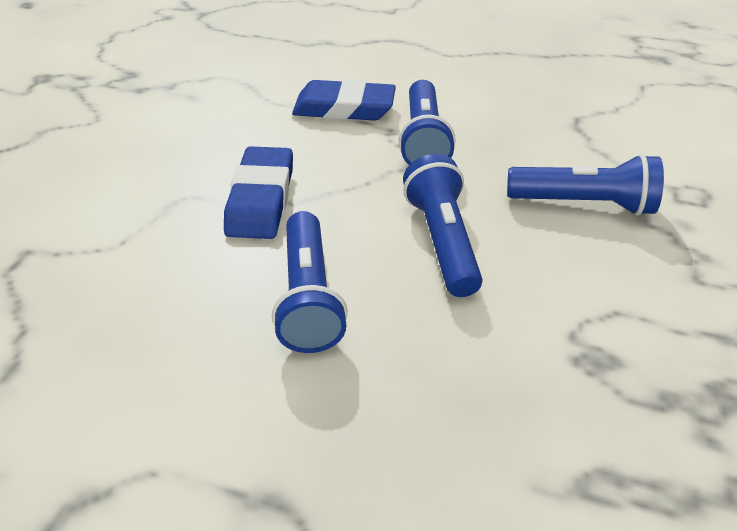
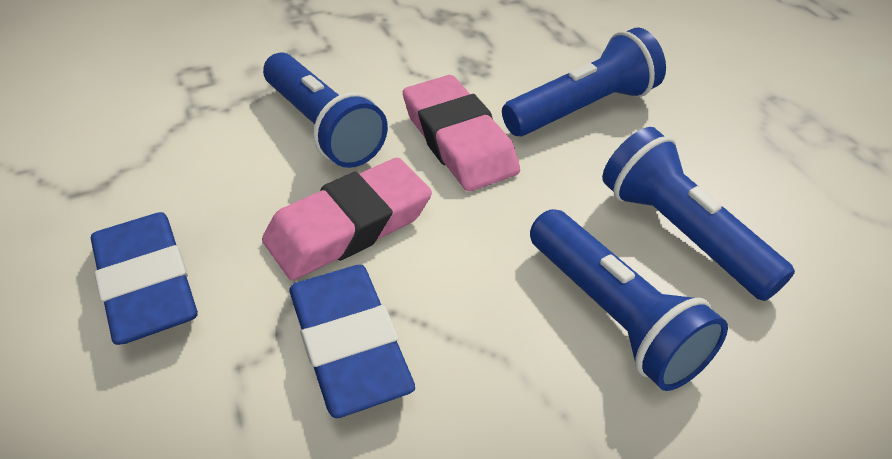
pink eraser: 0 -> 2

